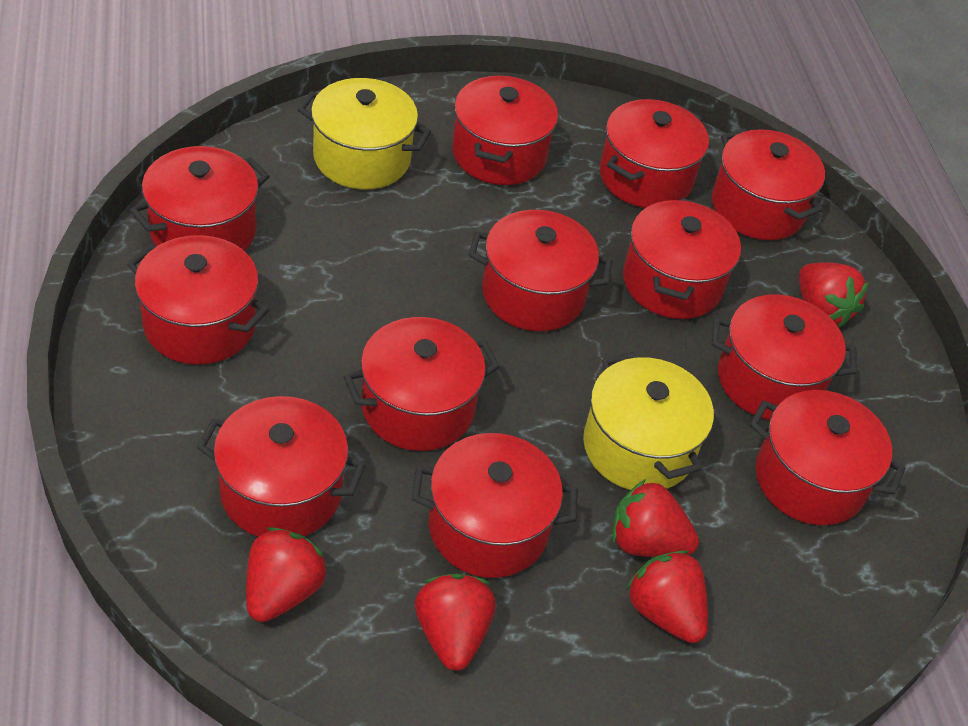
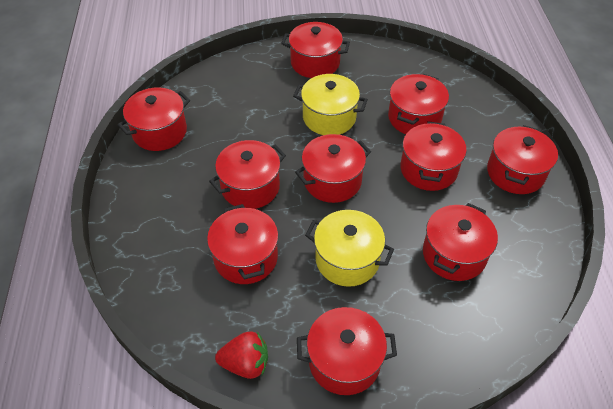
red pot: 12 -> 10
red strawberry: 5 -> 1

